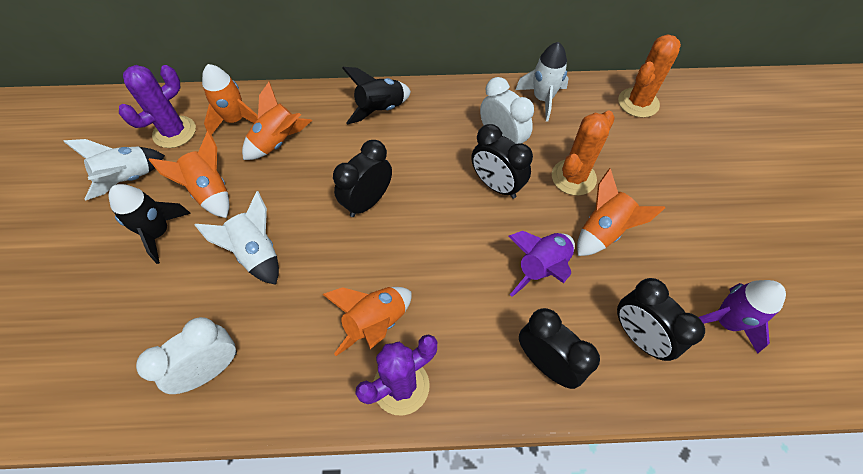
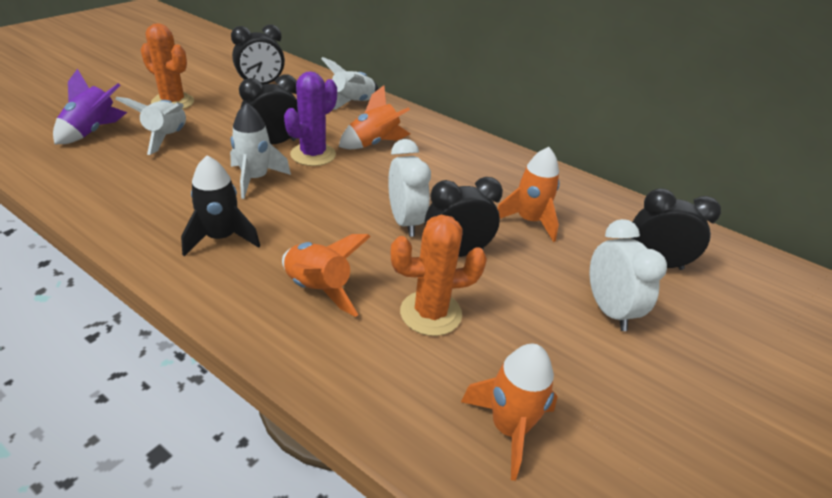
black rocket: 2 -> 1
orange rocket: 5 -> 4
purple cactus: 2 -> 1
purple rocket: 2 -> 1

